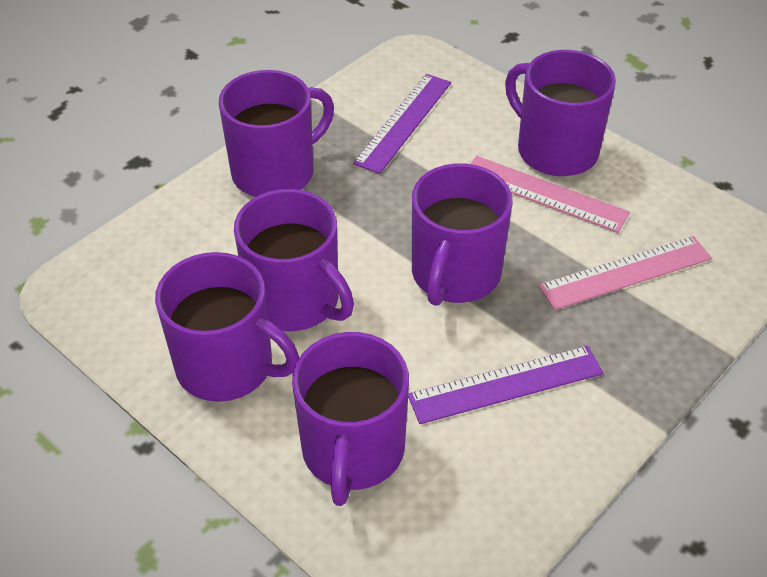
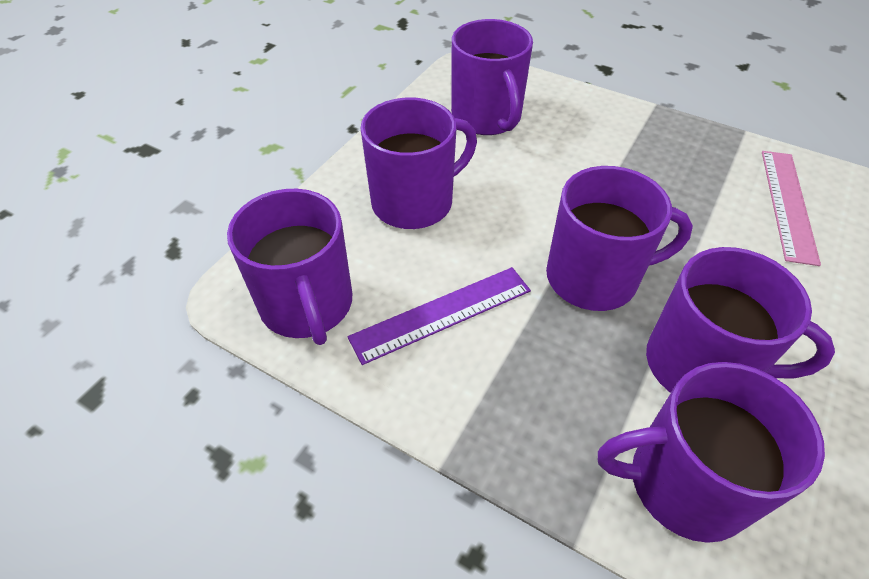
pink ruler: 2 -> 1
purple ruler: 2 -> 1

